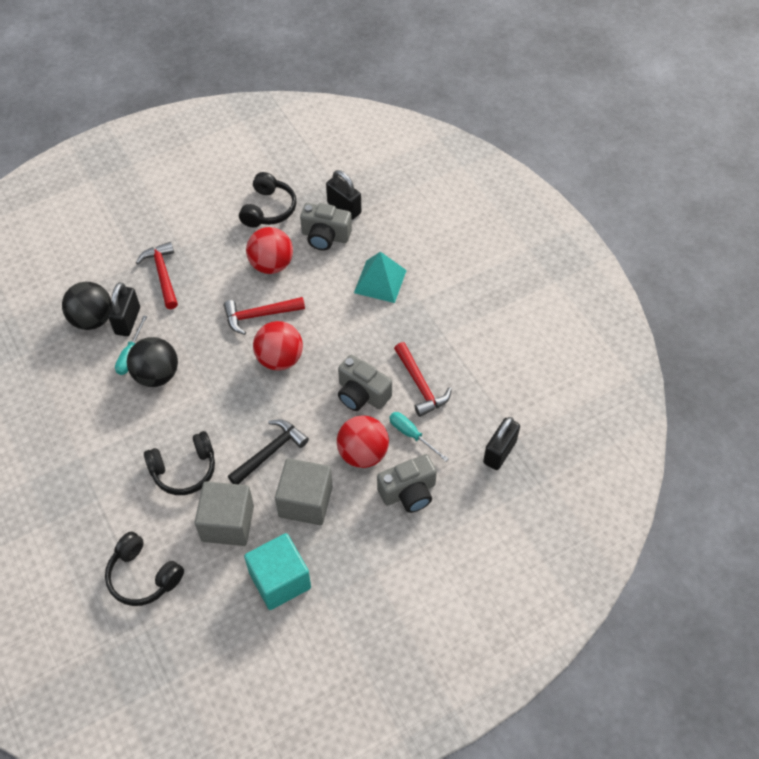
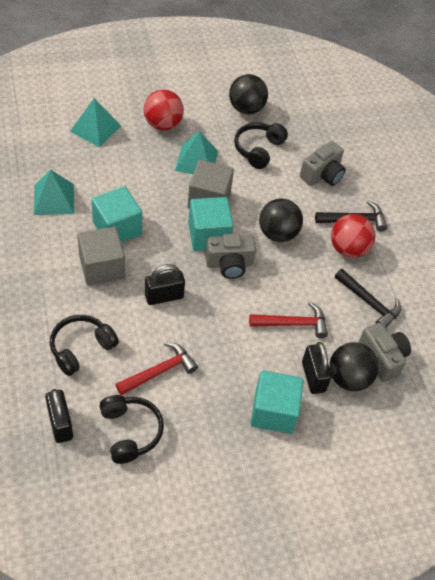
black ball: 2 -> 3
black hammer: 1 -> 2
red ball: 3 -> 2
red hammer: 3 -> 2
turquoise cube: 1 -> 3
turquoise pyramid: 1 -> 3
turquoise screwdriver: 2 -> 0

